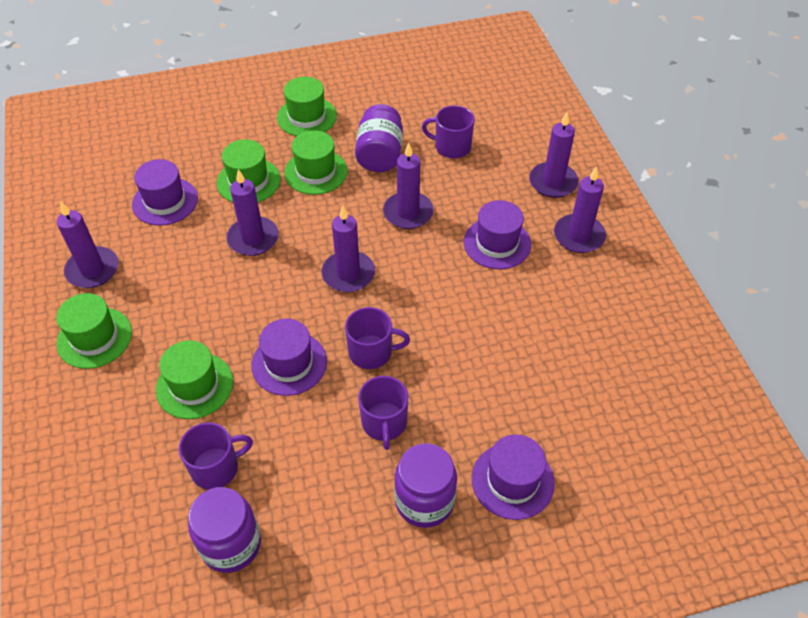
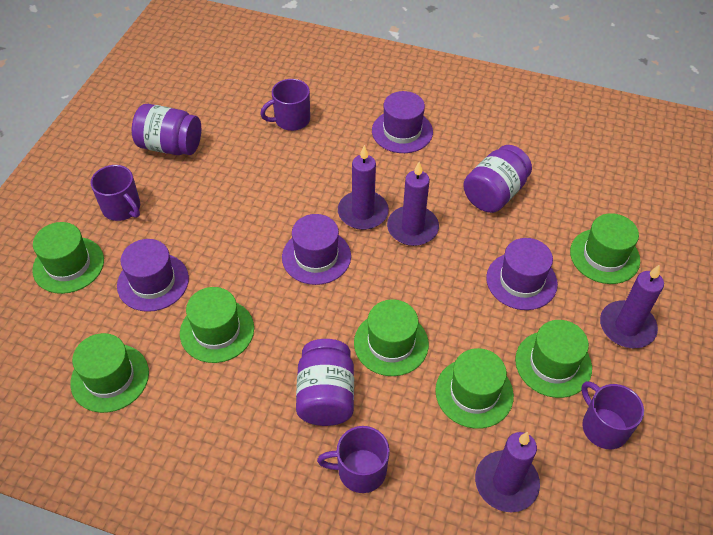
green hat: 5 -> 7
purple candle: 6 -> 4

